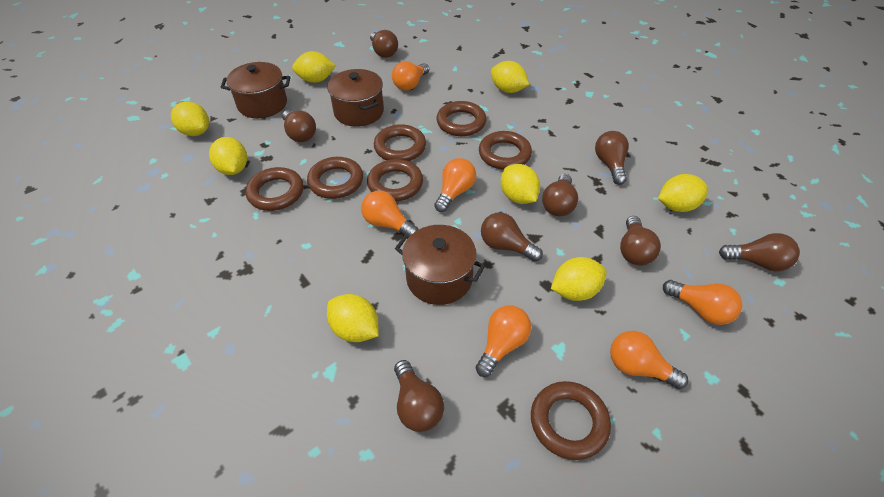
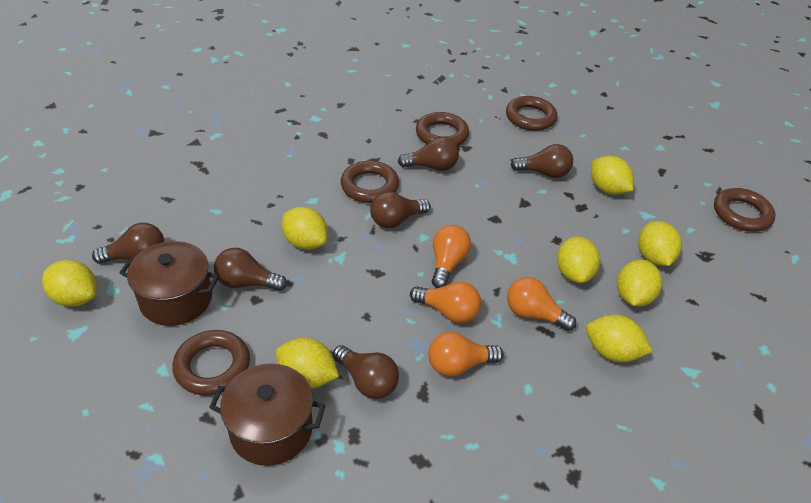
brown light bulb: 8 -> 6
brown pot: 3 -> 2
brown ring: 7 -> 5
orange light bulb: 6 -> 4

